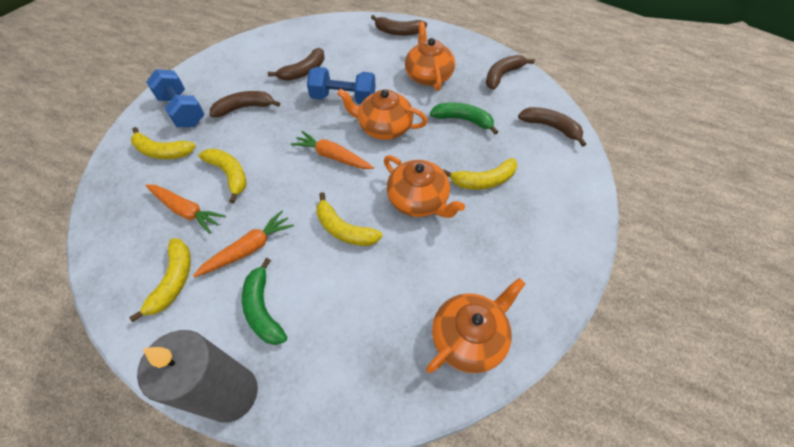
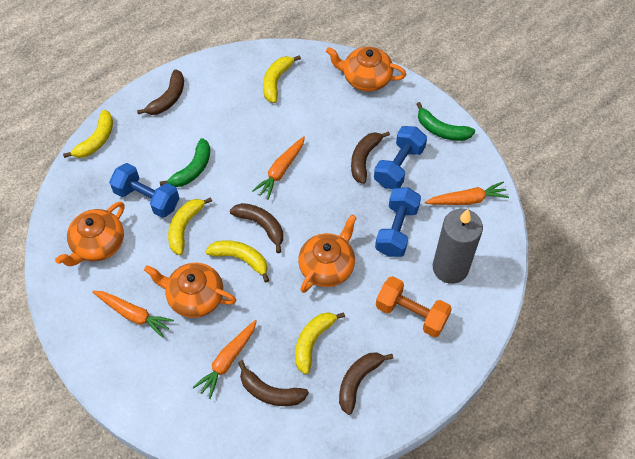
blue dumbbell: 2 -> 3
orange carrot: 3 -> 4
orange dumbbell: 0 -> 1

